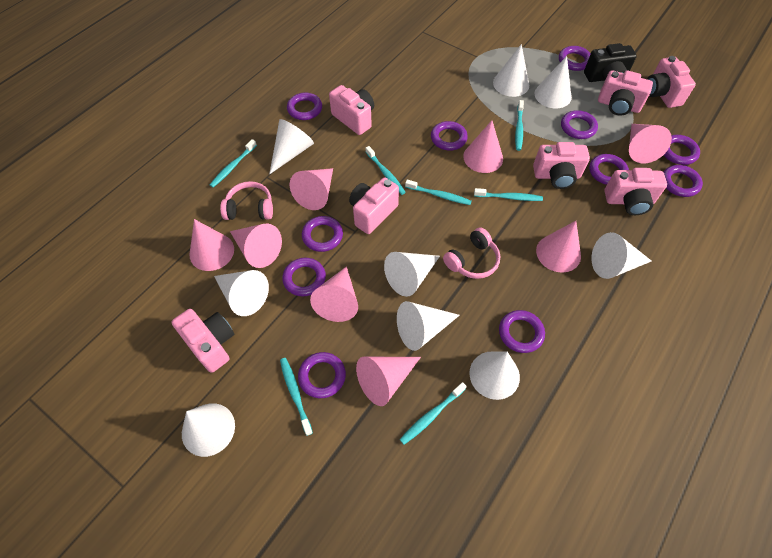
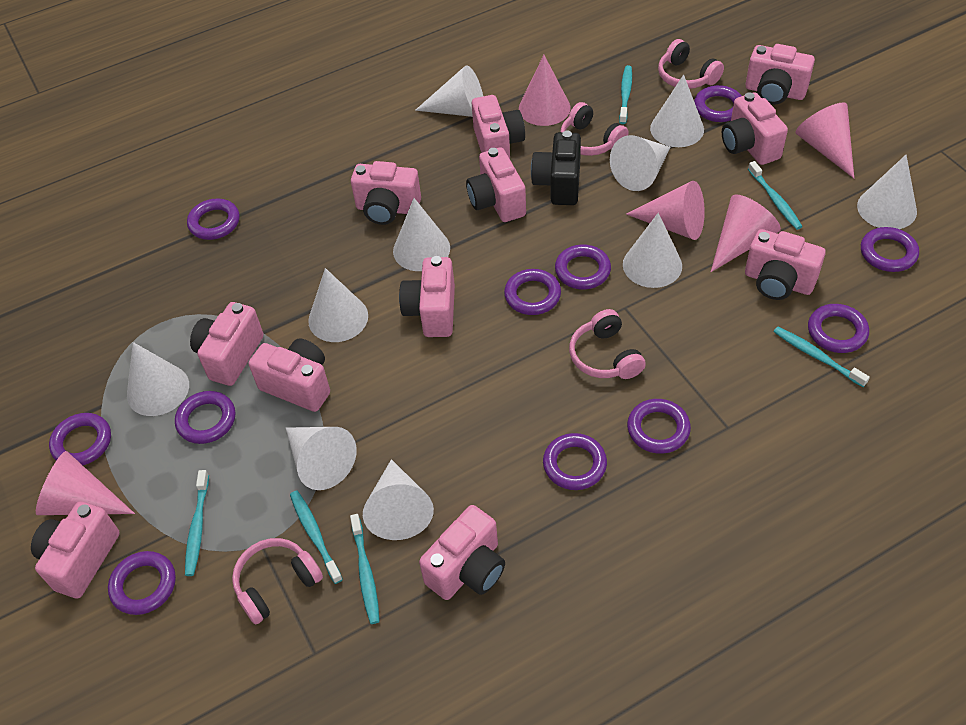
pink camera: 7 -> 11
pink cone: 8 -> 5
pink headphones: 2 -> 4
turquoise toothbrush: 7 -> 6
white cone: 9 -> 10

